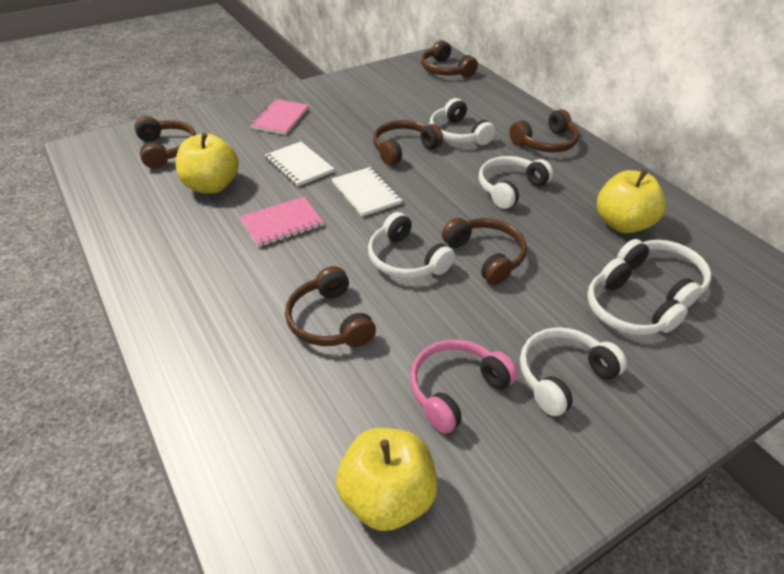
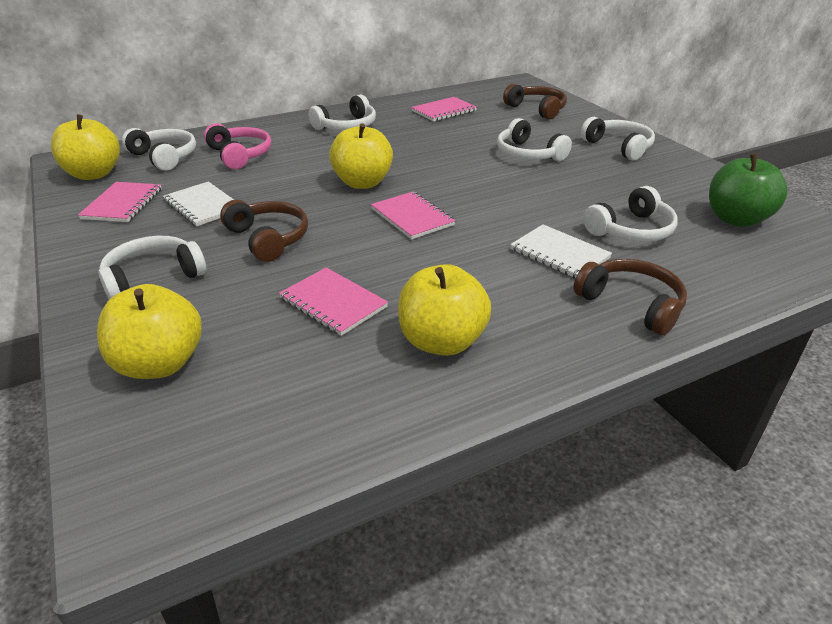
brown headphones: 6 -> 3
green apple: 0 -> 1
pink notebook: 2 -> 4
yellow apple: 3 -> 4

